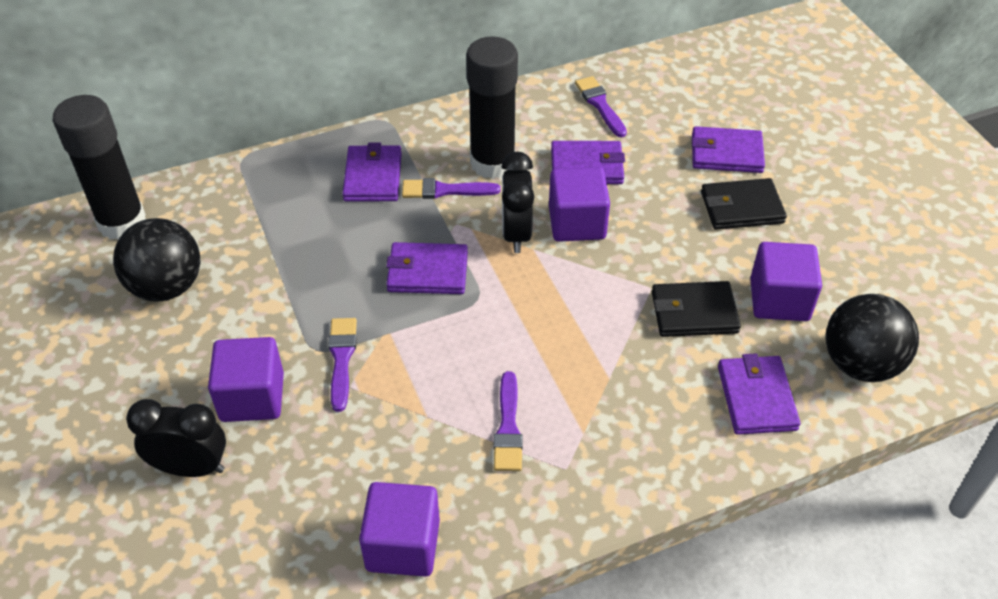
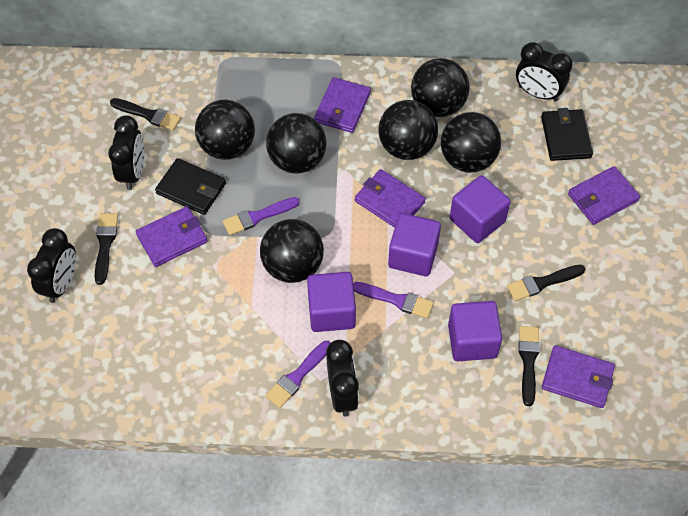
black ball: 2 -> 6
black brush: 0 -> 4
black clock: 2 -> 4
black glue stick: 2 -> 0
purple brush: 4 -> 3

